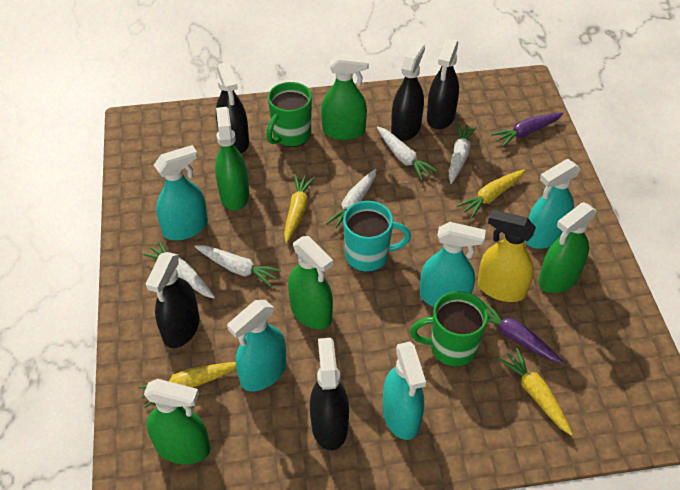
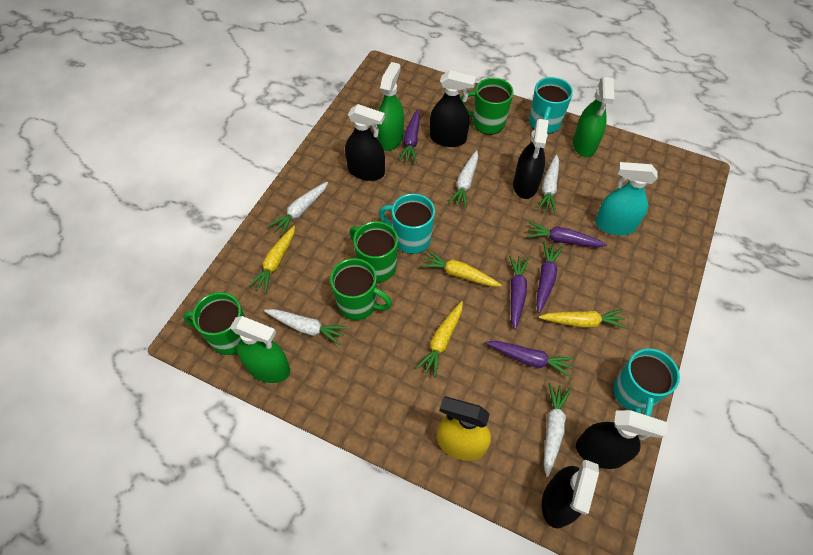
green mug: 2 -> 4
green spray bottle: 5 -> 3
purple carrot: 2 -> 5
turquoise mug: 1 -> 3
turquoise spray bottle: 5 -> 1

